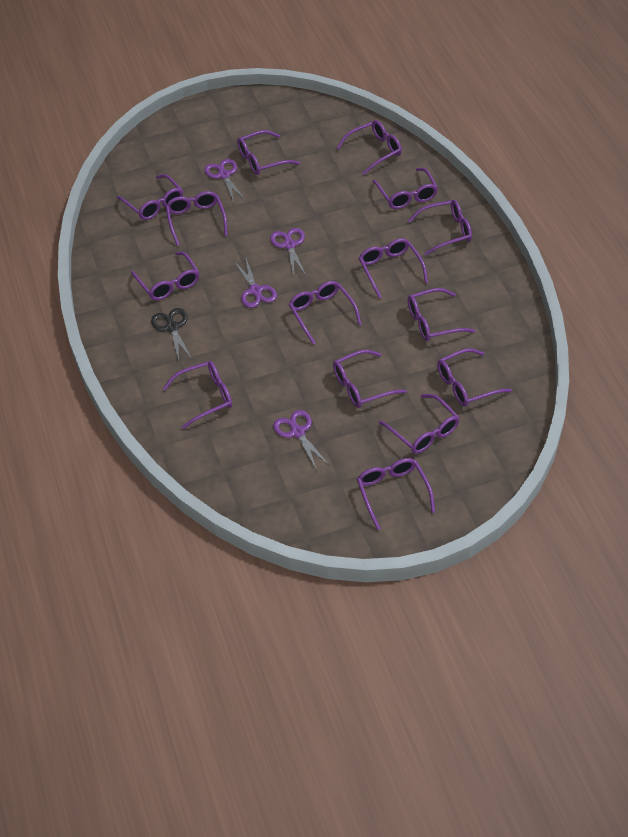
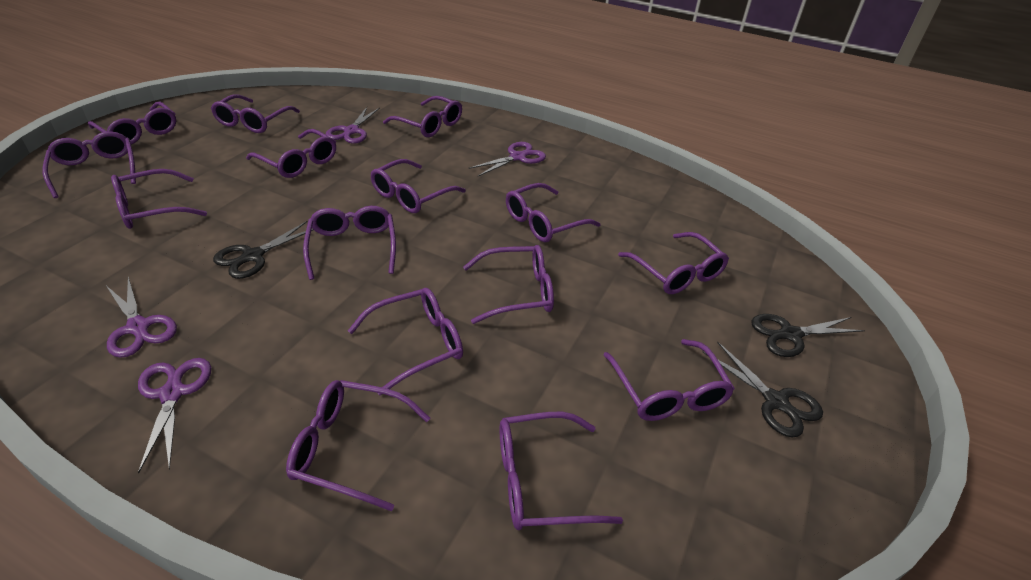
black scissors: 1 -> 3

